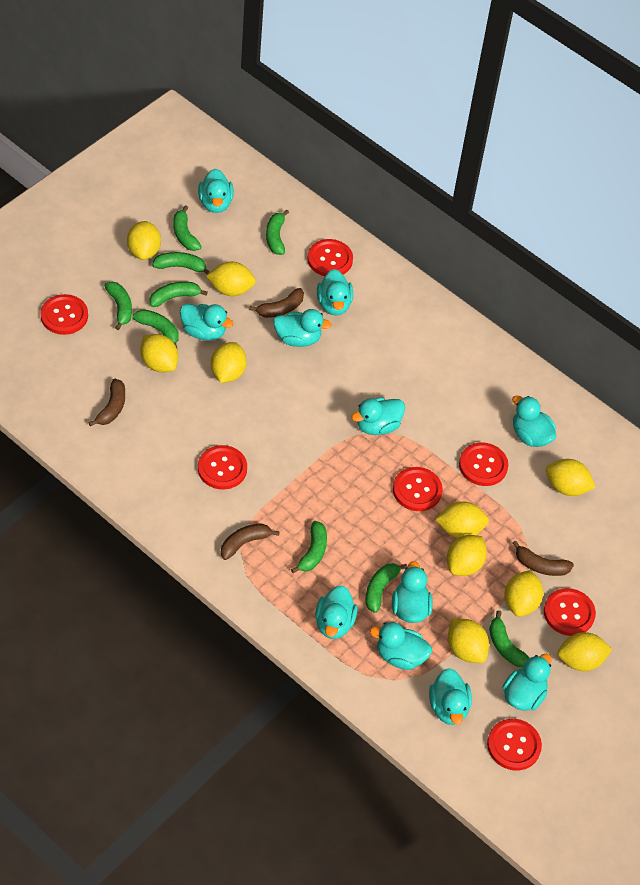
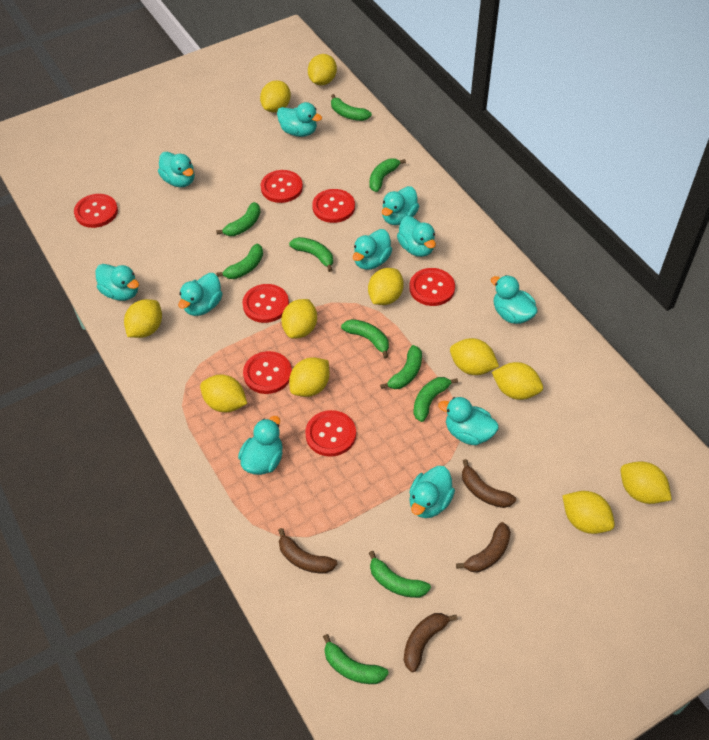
green banana: 9 -> 10
yellow lemon: 10 -> 11

